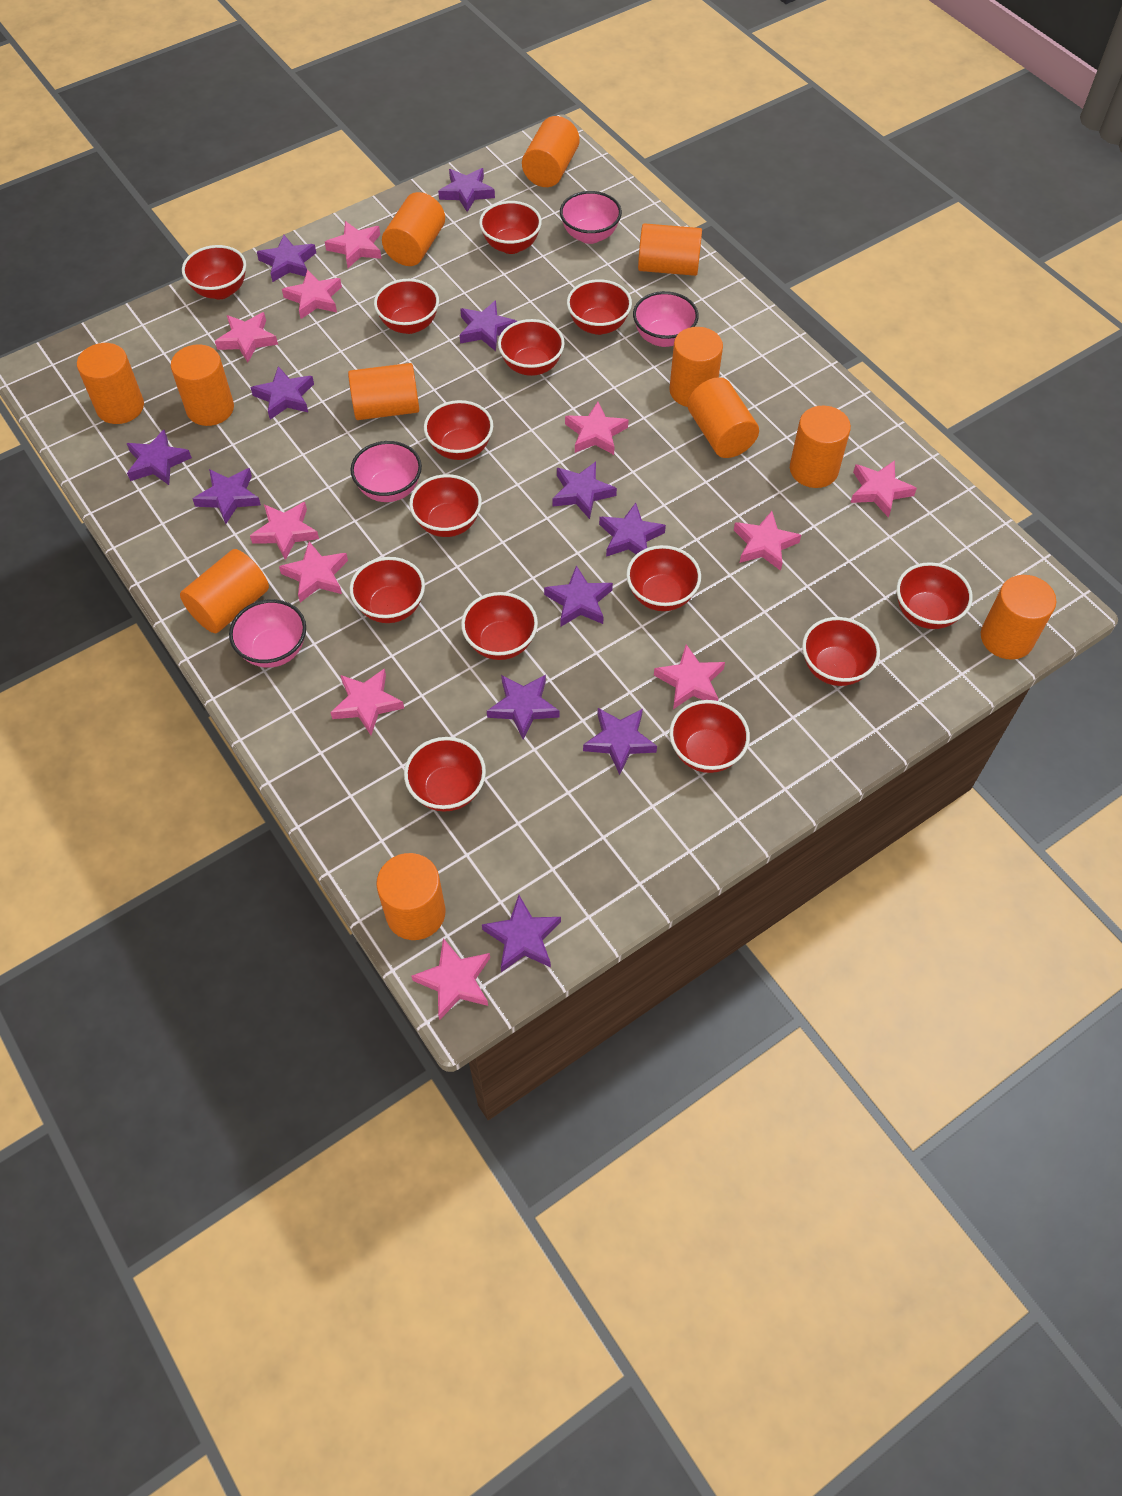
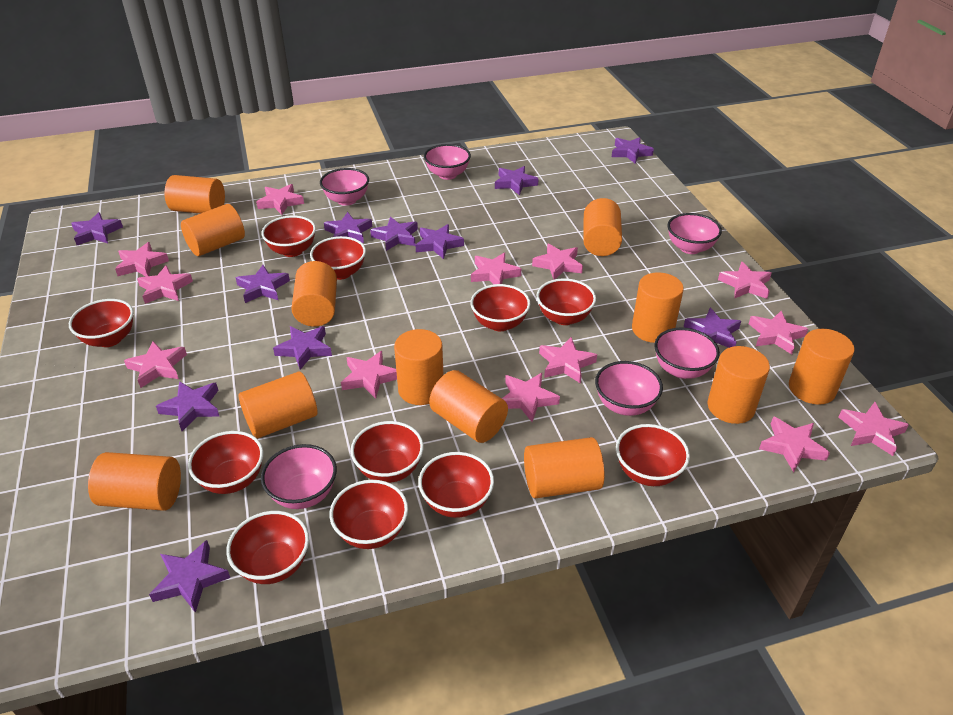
pink bowl: 4 -> 6
pink star: 11 -> 13
purple star: 12 -> 11
red bowl: 14 -> 11

